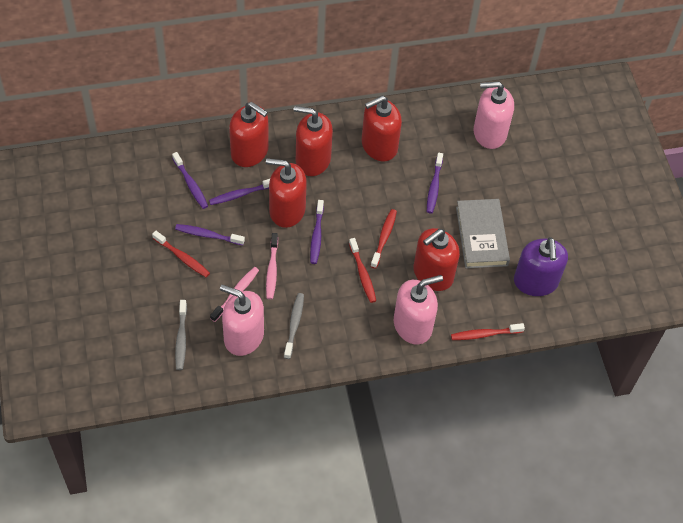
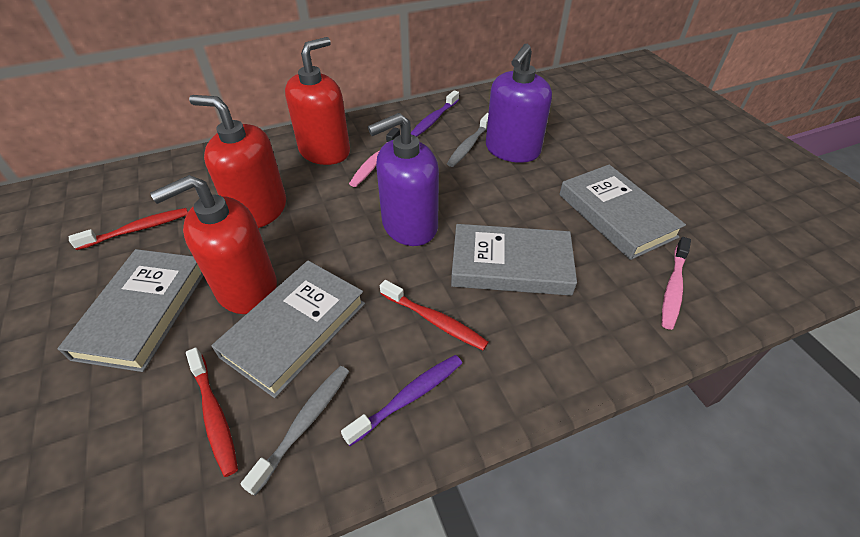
grey book: 1 -> 4
pink soap dispenser: 3 -> 0
purple soap dispenser: 1 -> 2
purple toothbrush: 5 -> 2
red soap dispenser: 5 -> 3
red toothbrush: 4 -> 3

